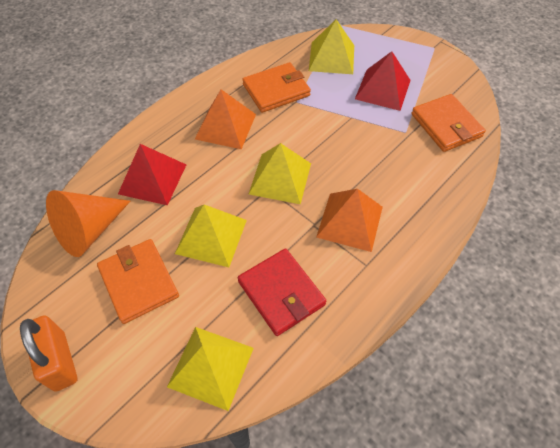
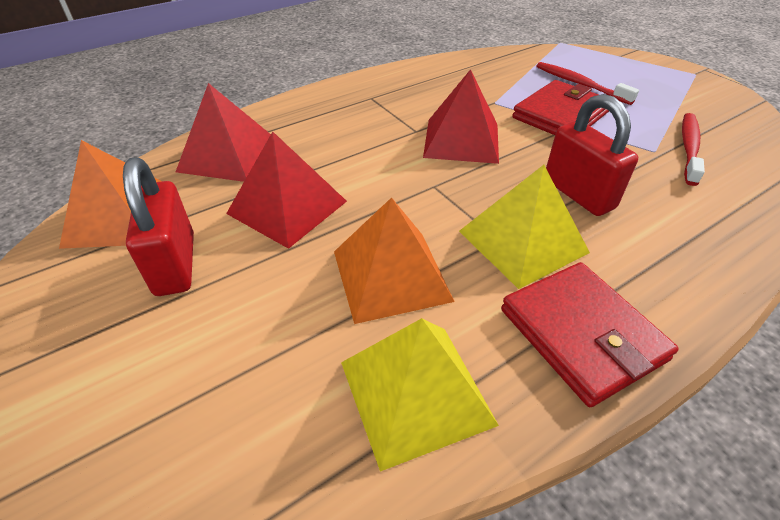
orange cone: 1 -> 0
orange padlock: 1 -> 0
orange wallet: 3 -> 0
red padlock: 0 -> 2
red pyramid: 2 -> 3
red toothbrush: 0 -> 2
red wallet: 1 -> 2
yellow pyramid: 4 -> 2

